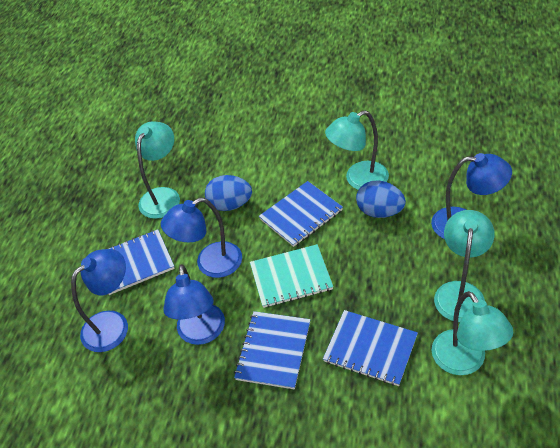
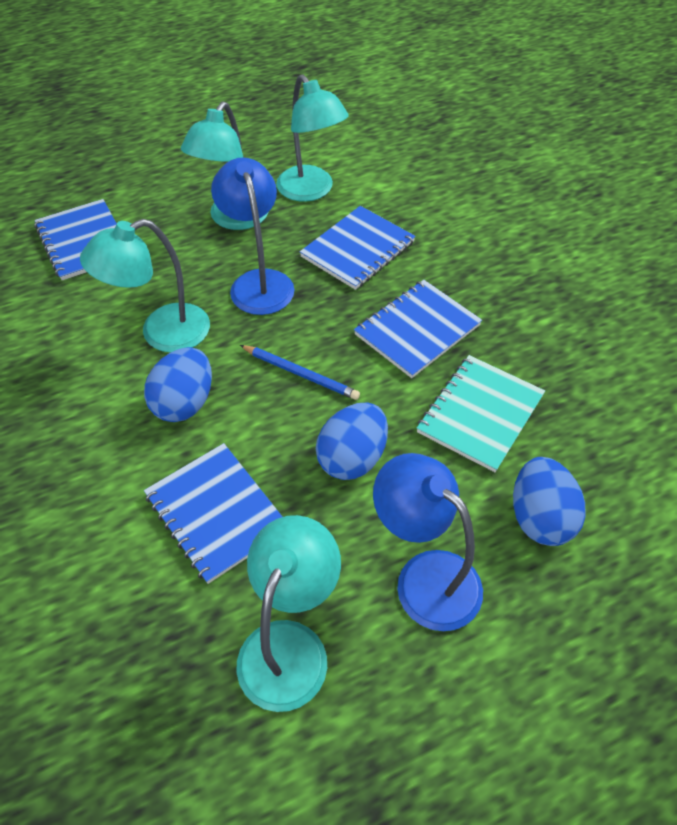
blue egg: 2 -> 3
blue lamp: 4 -> 2
blue pencil: 0 -> 1

